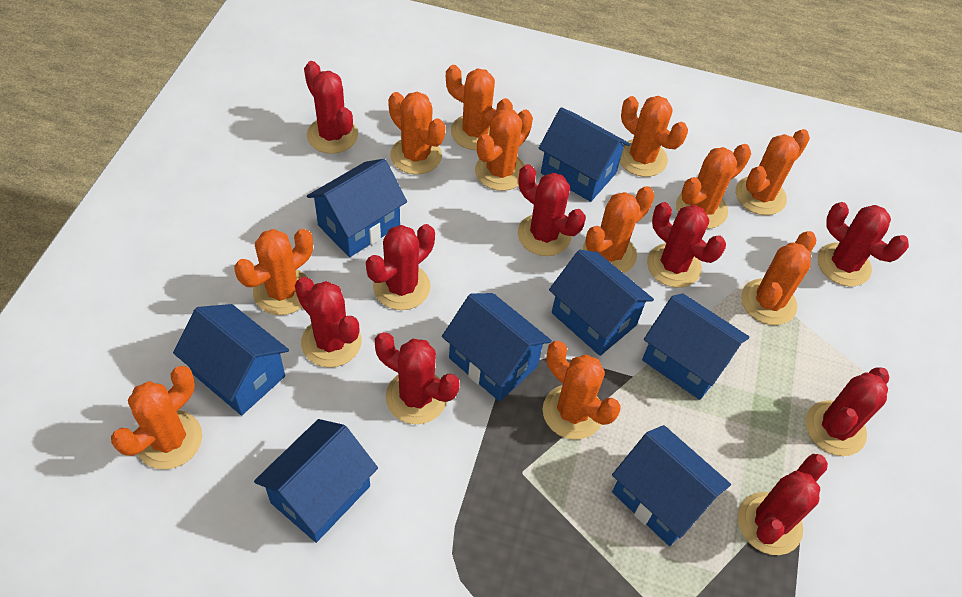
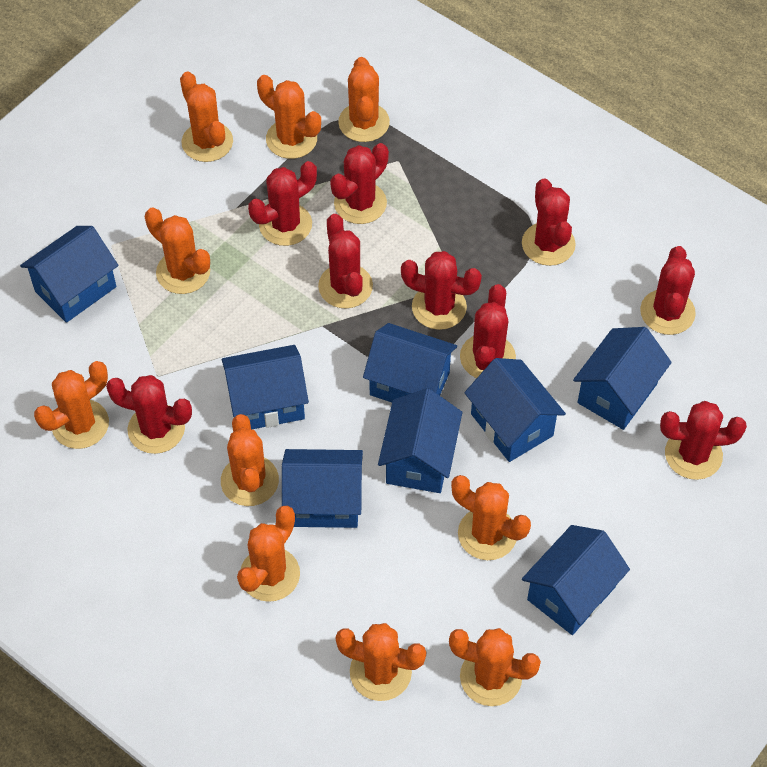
orange cactus: 11 -> 10

